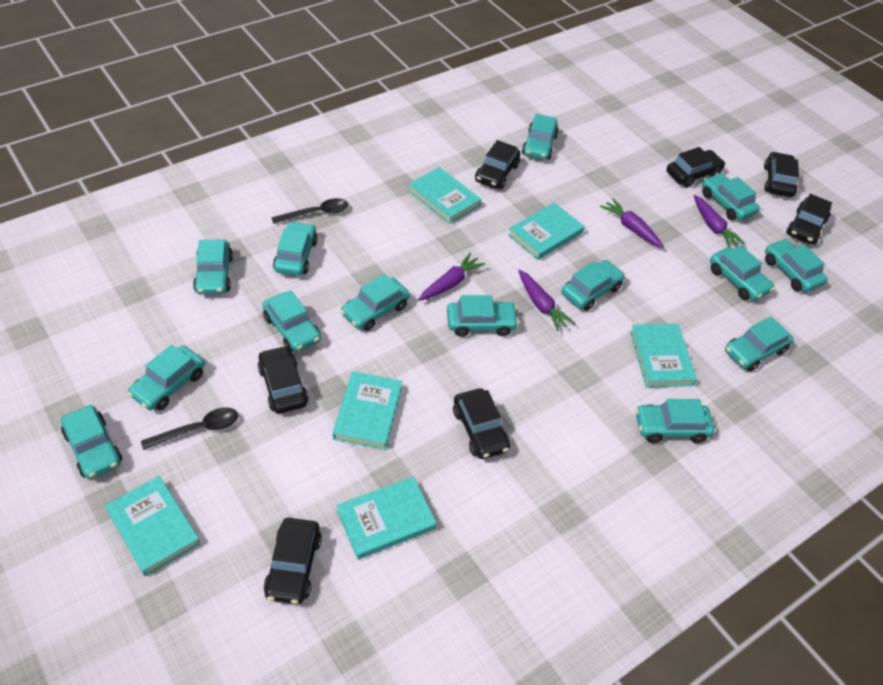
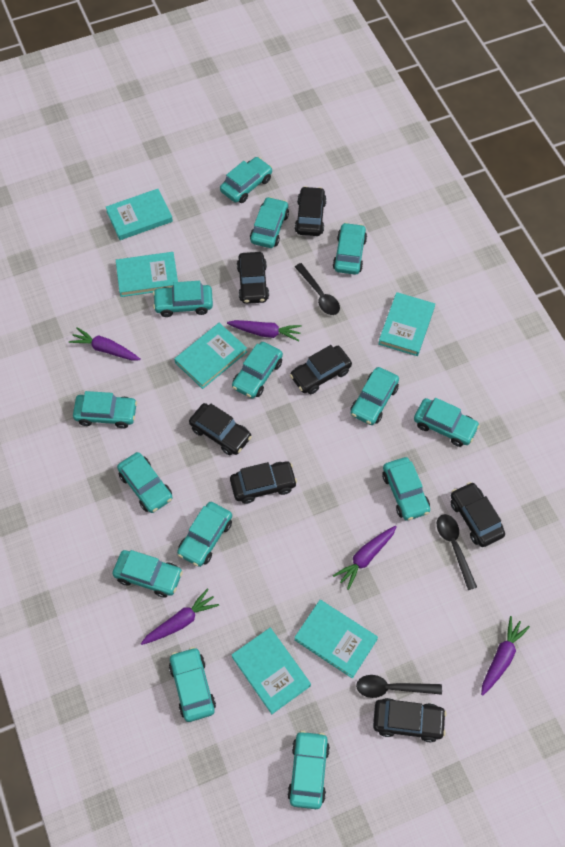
black spoon: 2 -> 3
purple carrot: 4 -> 5

